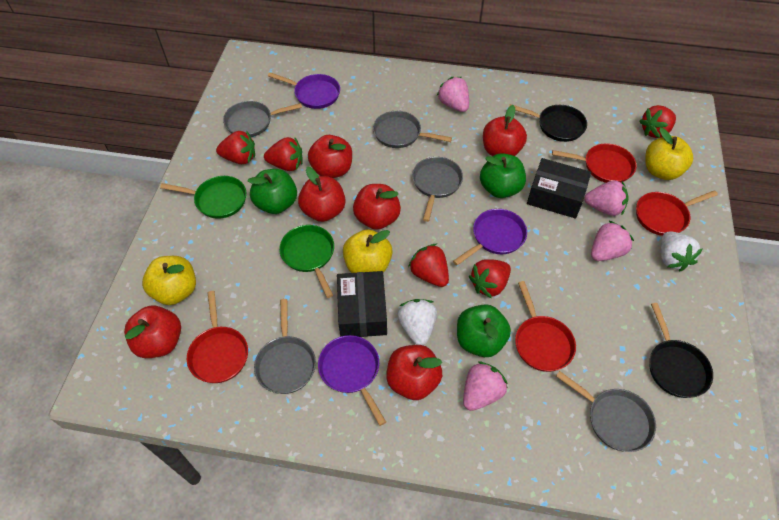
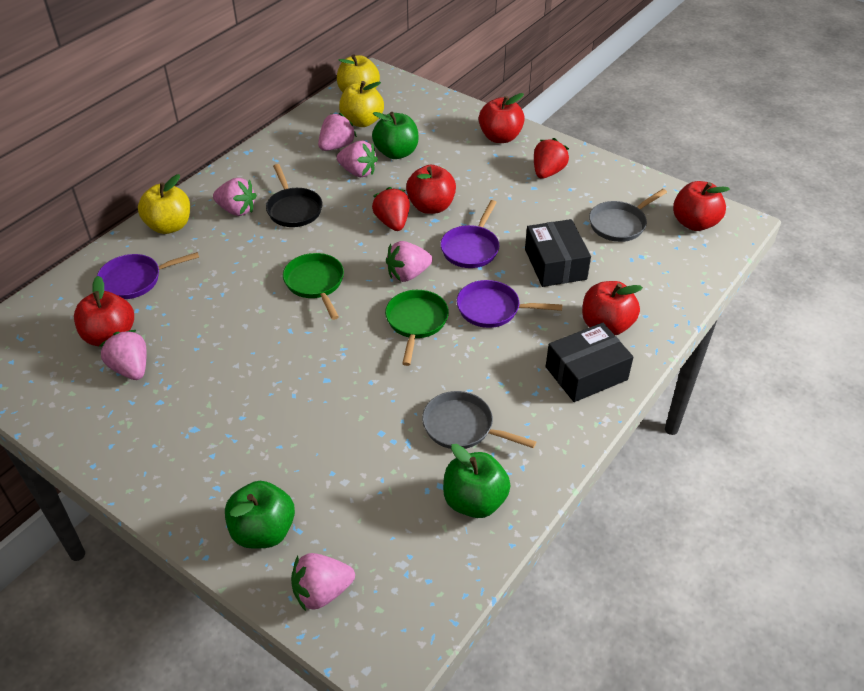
black pan: 2 -> 1
grey pan: 5 -> 2
pink strawberry: 4 -> 6
red apple: 6 -> 5
red pan: 4 -> 0
red strawberry: 5 -> 2
white strawberry: 2 -> 0

